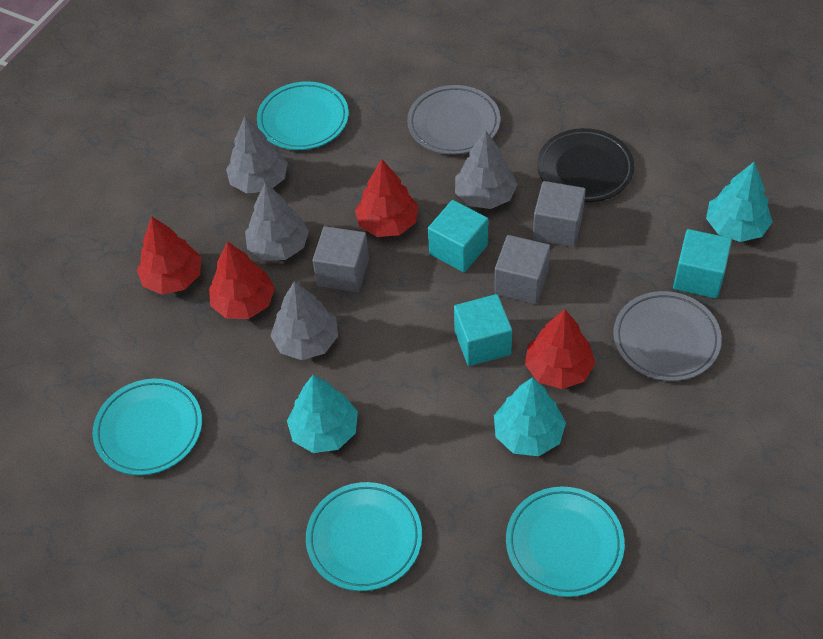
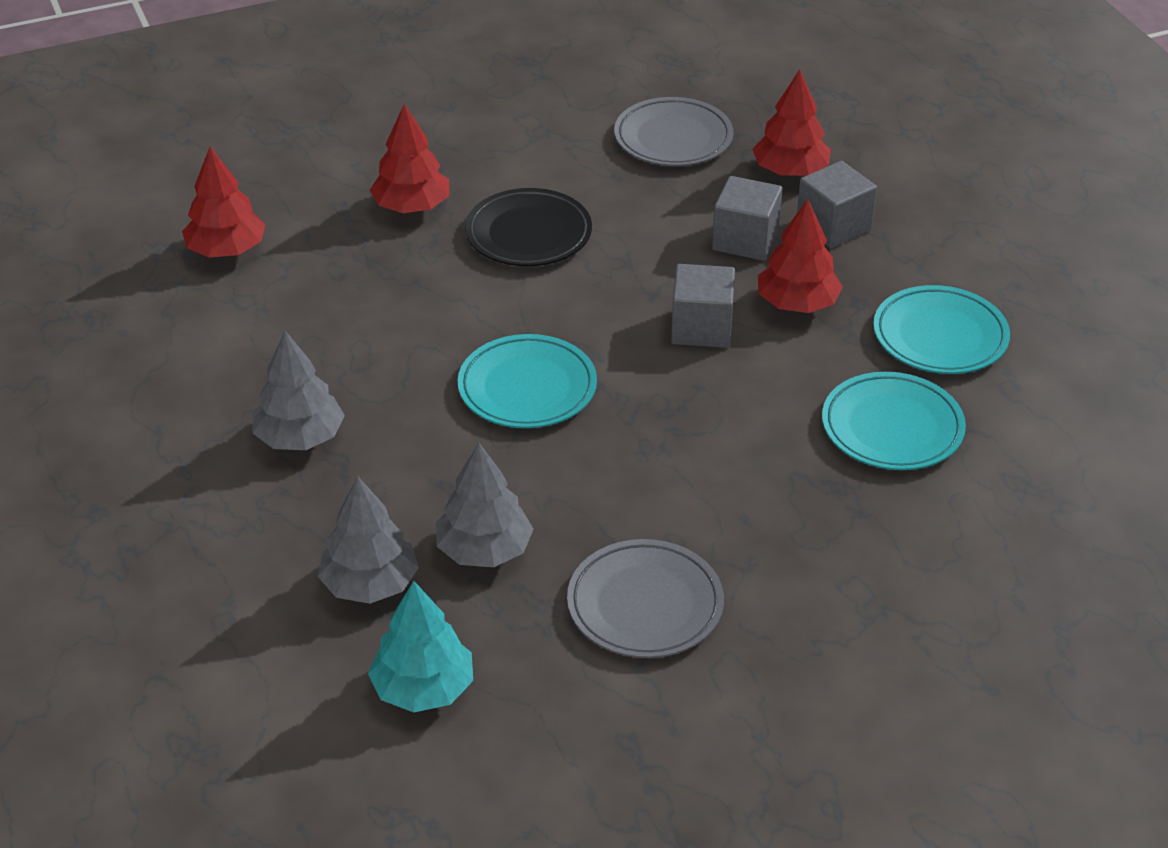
grey tree: 4 -> 3
turquoise cube: 3 -> 0
turquoise plate: 4 -> 3
turquoise tree: 3 -> 1

